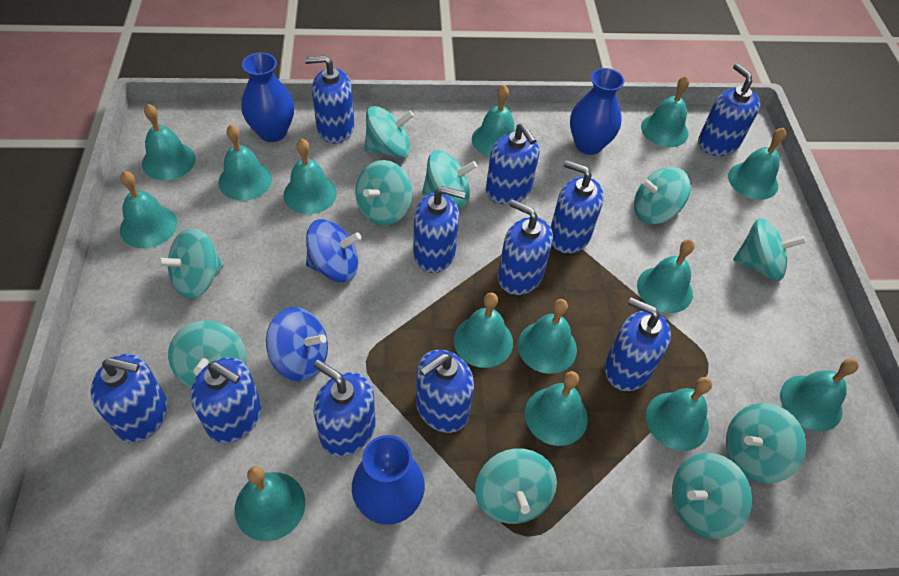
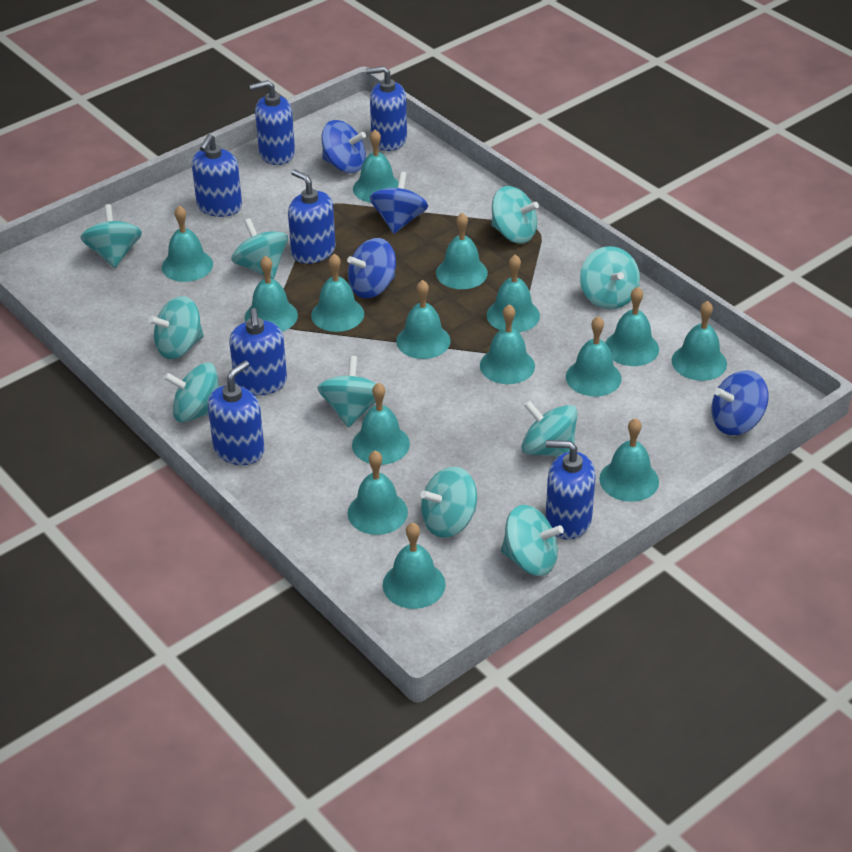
blue soap dispenser: 11 -> 7
blue spinning top: 2 -> 4
blue vase: 3 -> 0
turquoise bell: 14 -> 15

